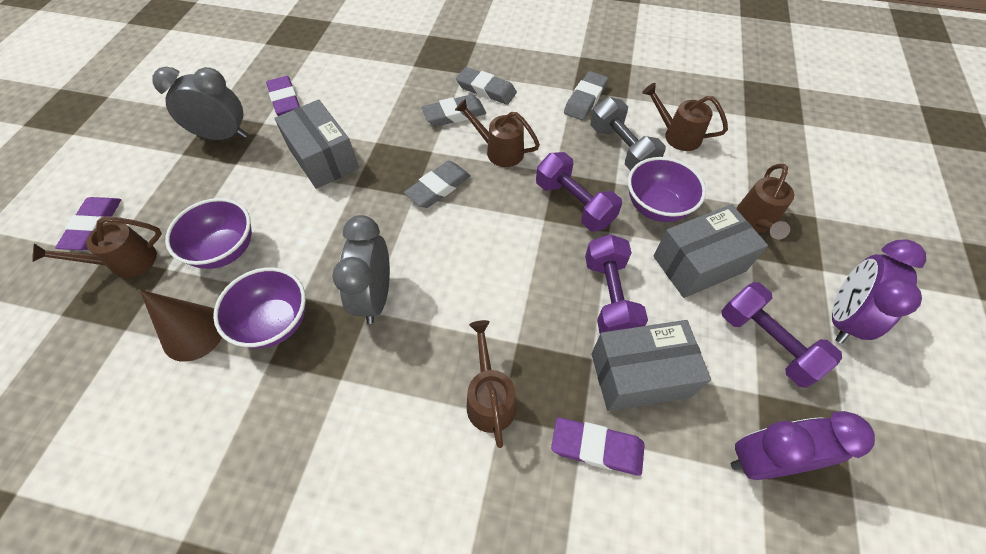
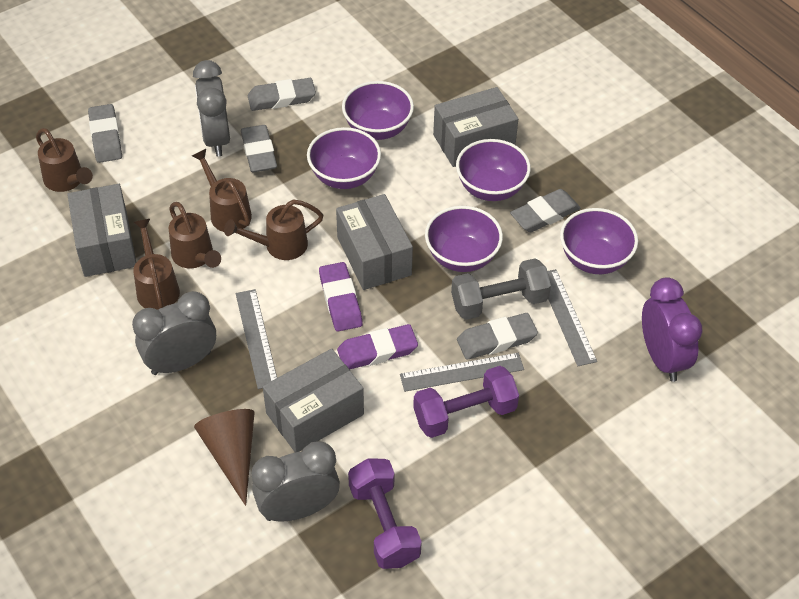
grey box: 3 -> 4
grey clock: 2 -> 3
grey eraser: 4 -> 5
grey ruler: 0 -> 3
purple bowl: 3 -> 5
purple clock: 2 -> 1
purple dumbbell: 3 -> 2
purple eraser: 3 -> 2

